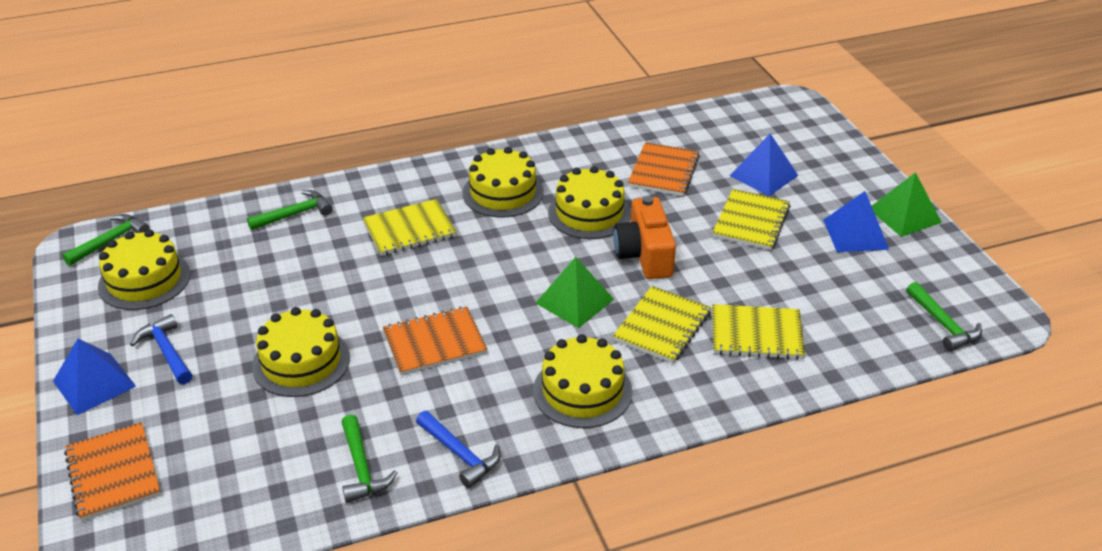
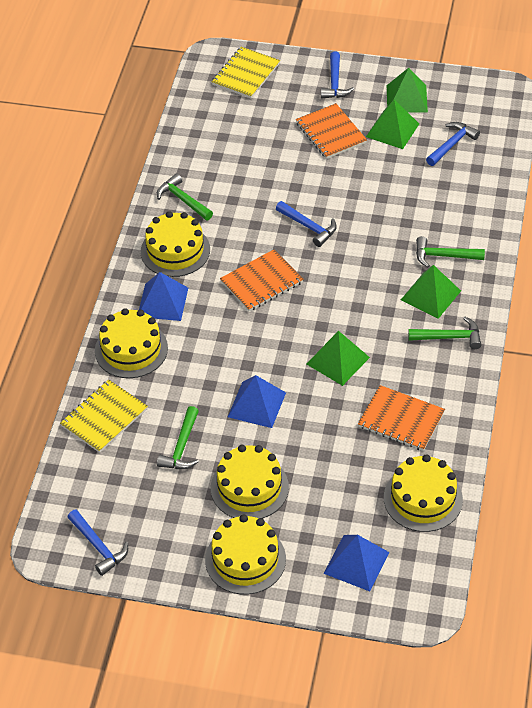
blue hammer: 2 -> 4
green pyramid: 2 -> 4
orange camera: 1 -> 0
yellow notebook: 4 -> 2

